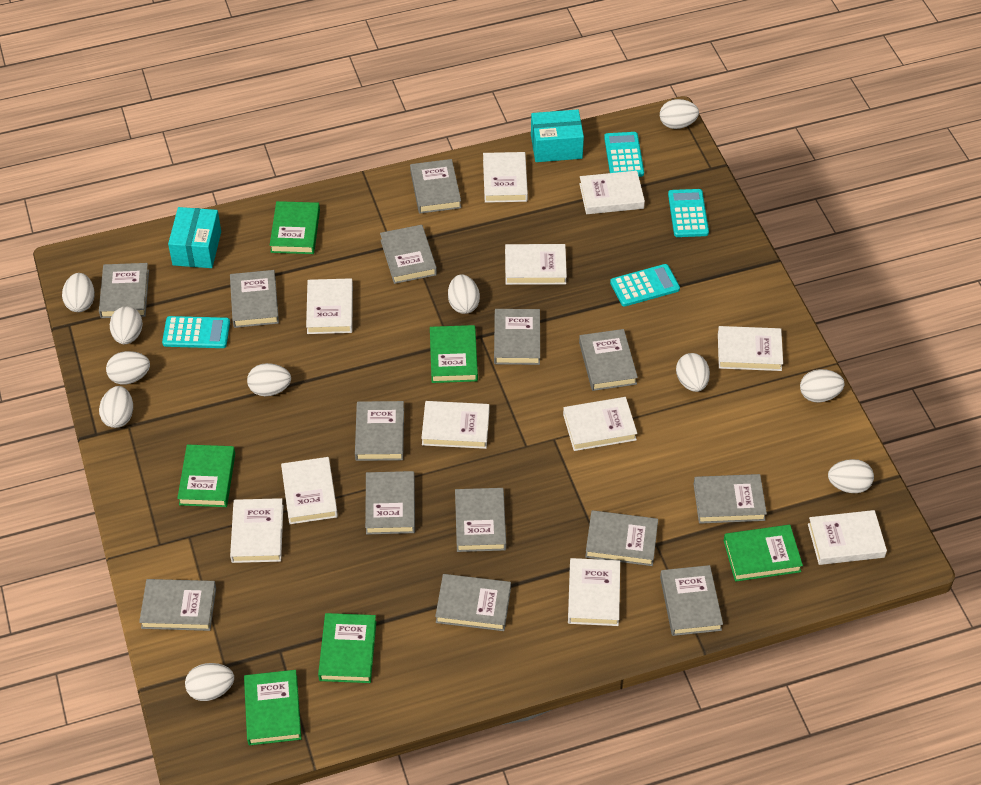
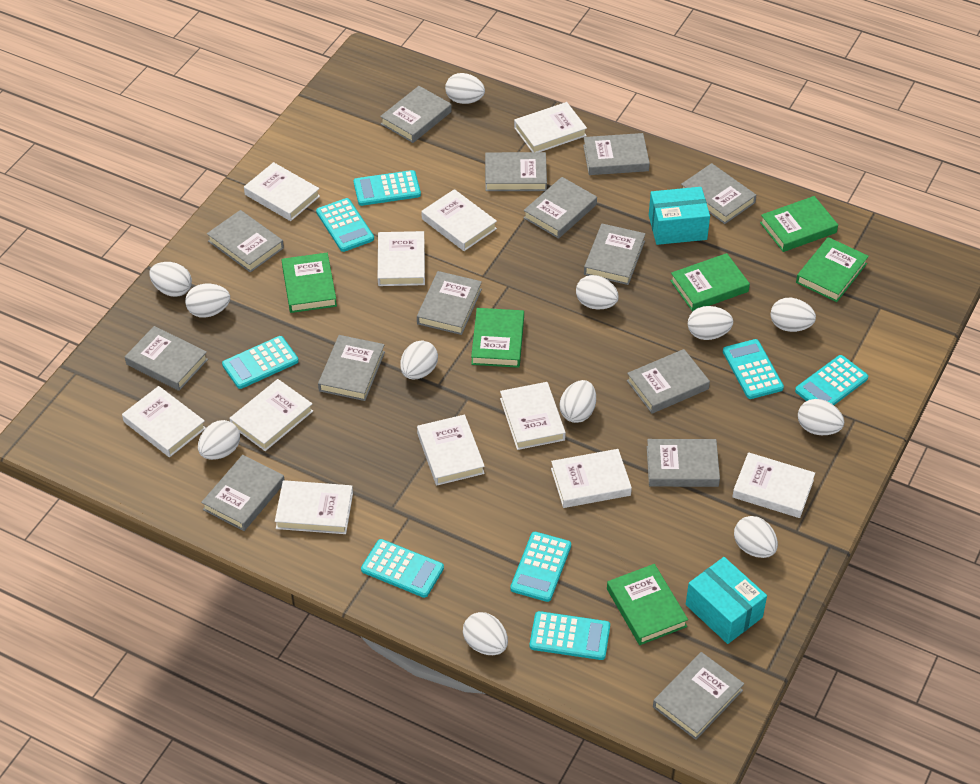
turquoise calculator: 4 -> 8
white egg: 11 -> 12

